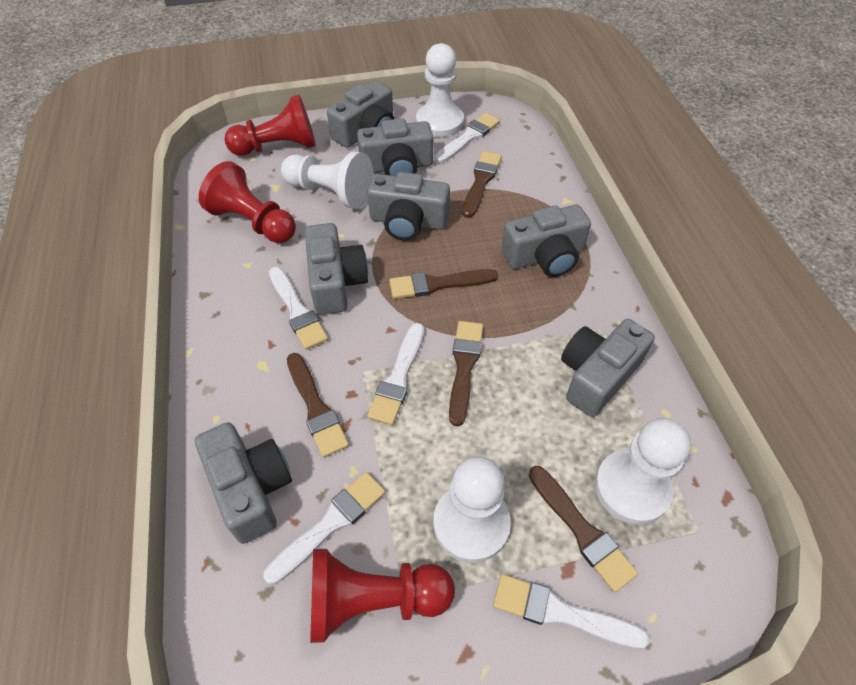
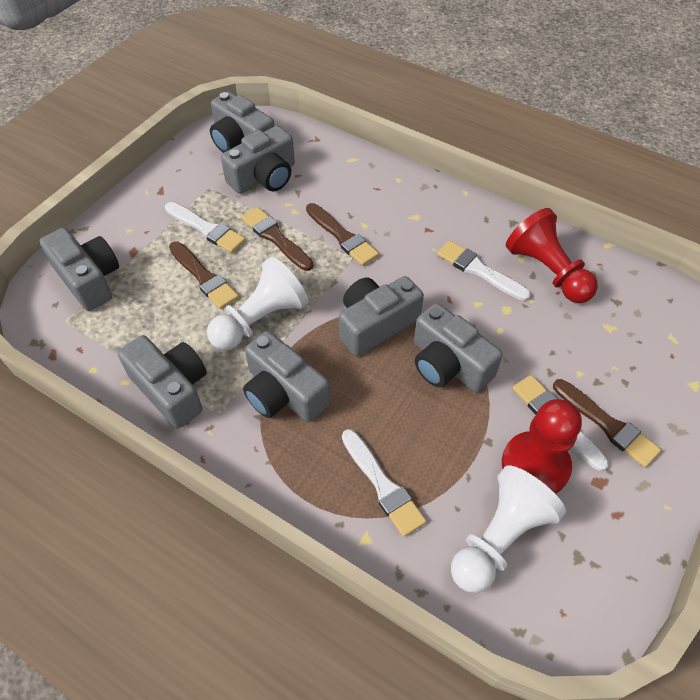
brown brush: 5 -> 4
red pawn: 3 -> 2
white brush: 5 -> 4
white pawn: 4 -> 2

